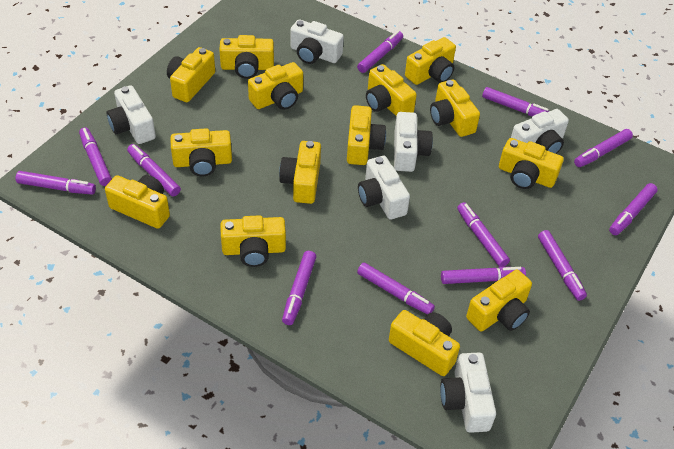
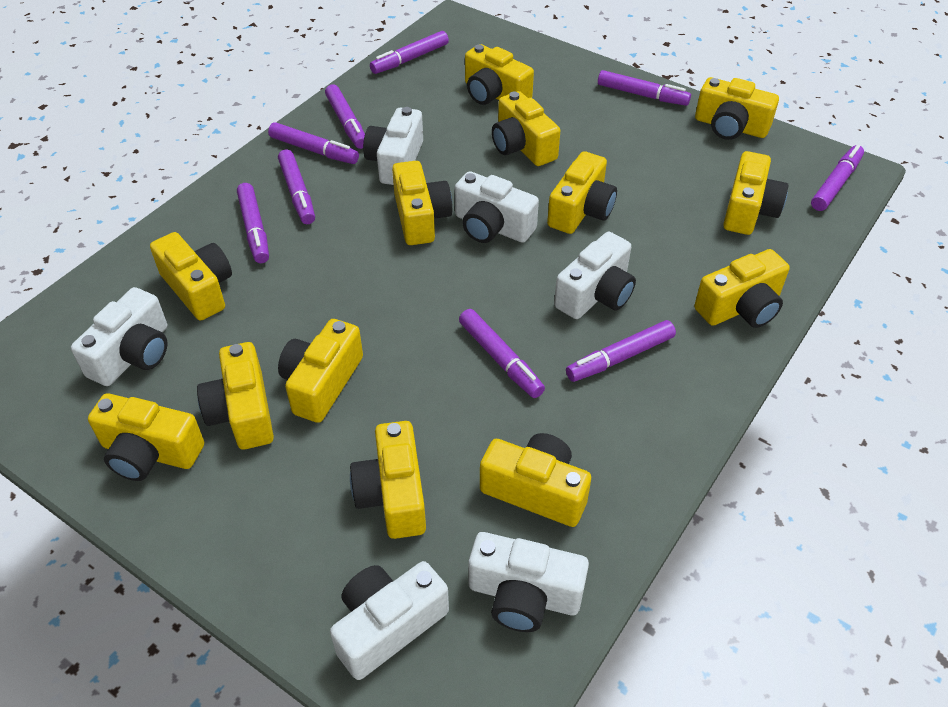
purple marker: 12 -> 9
yellow camera: 14 -> 13

